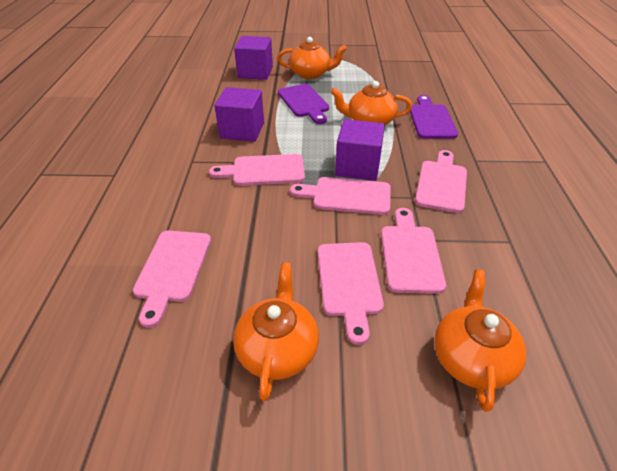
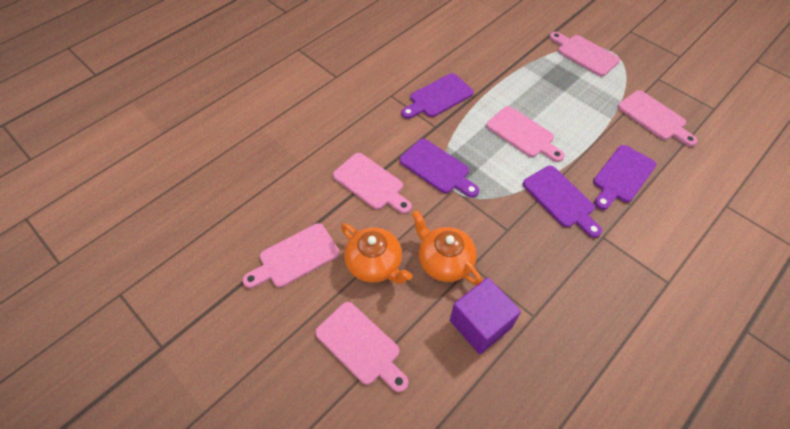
orange teapot: 4 -> 2
purple cube: 3 -> 1
purple cutting board: 2 -> 4

